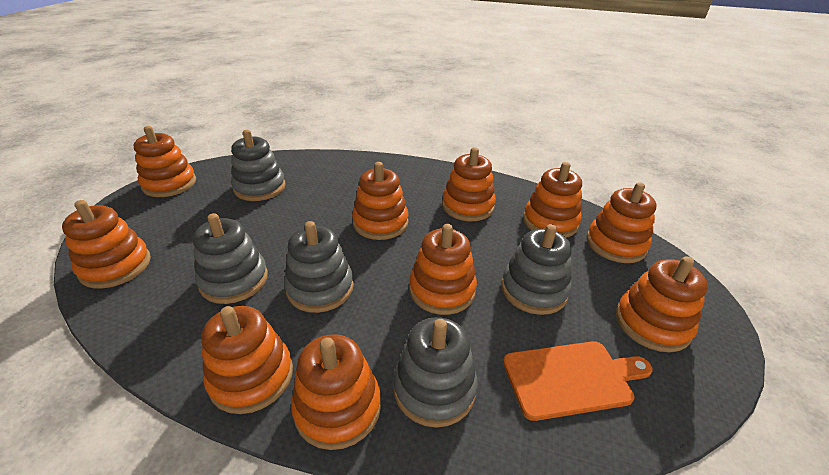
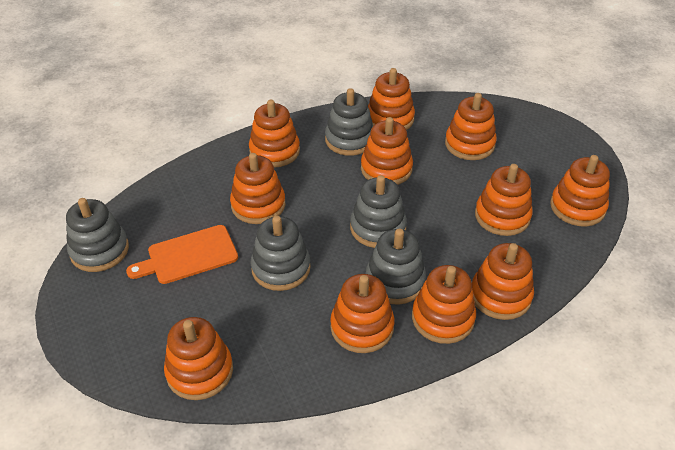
orange stacking toy: 10 -> 11

